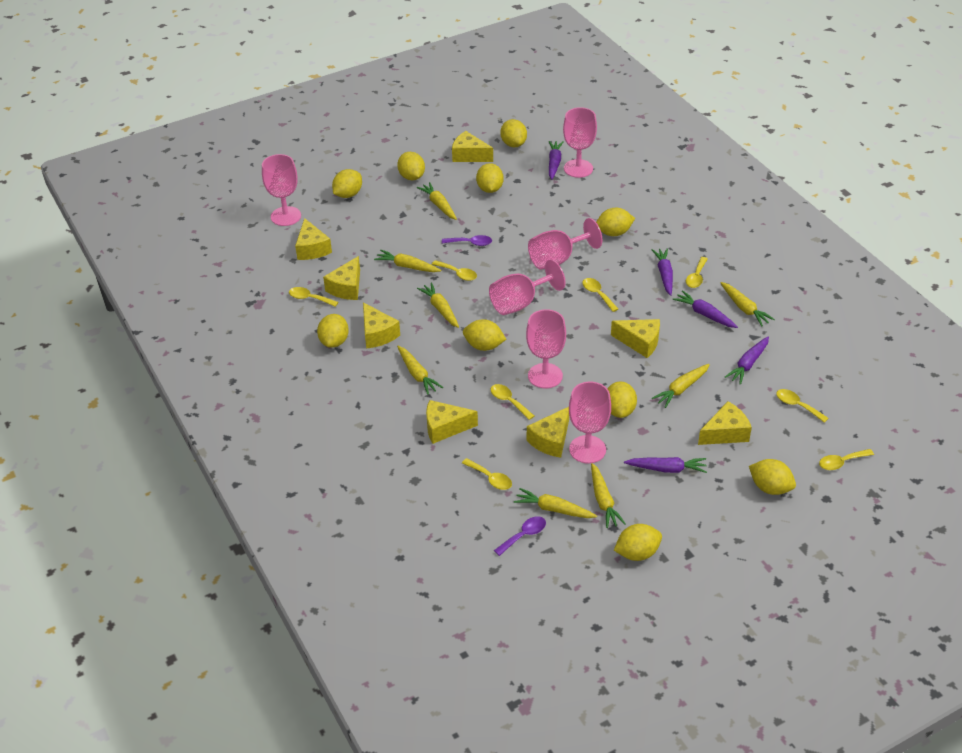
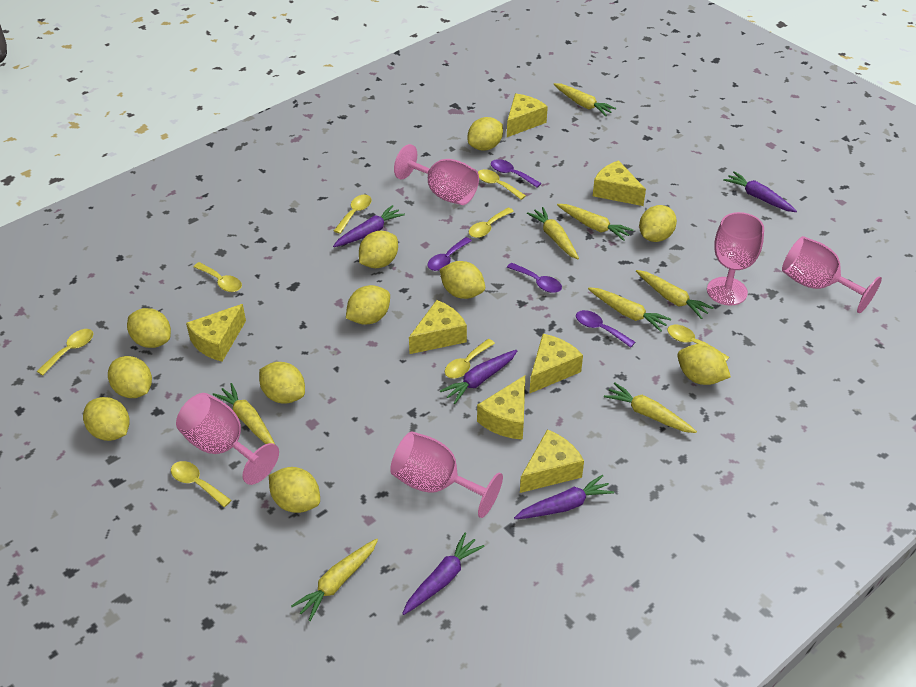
pink goblet: 6 -> 5
purple spoon: 2 -> 4
yellow cheese: 8 -> 7
yellow lemon: 10 -> 11

